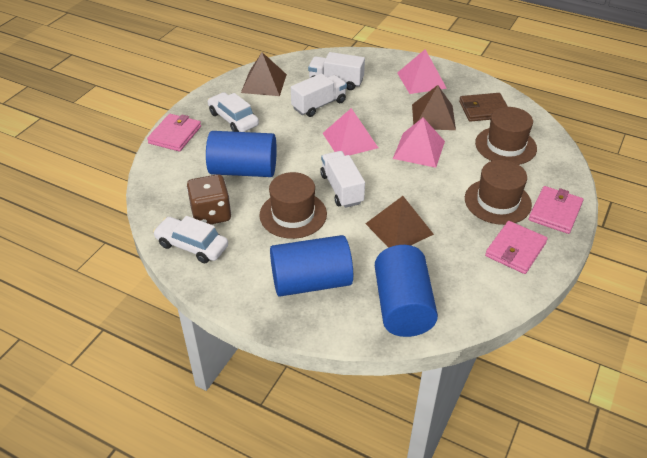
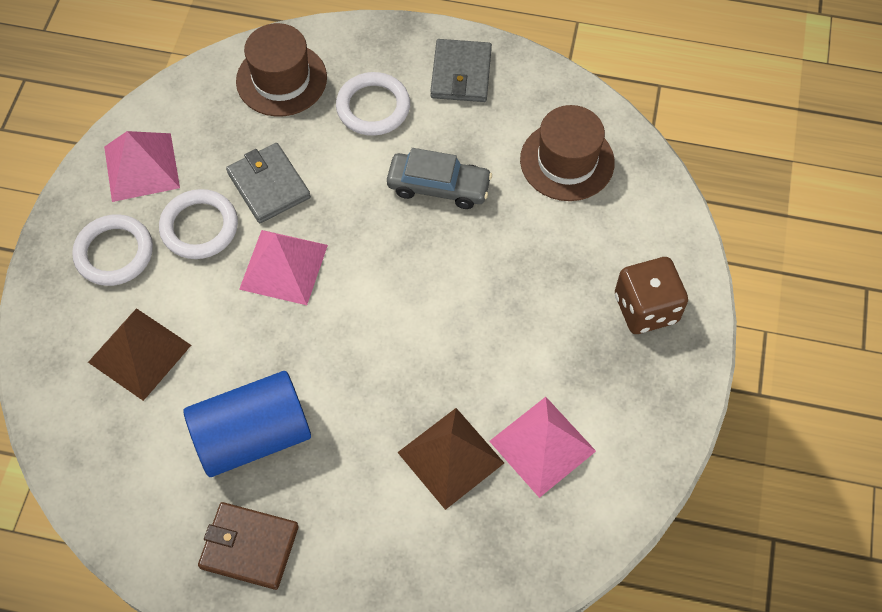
blue cylinder: 3 -> 1
brown hat: 3 -> 2
brown pyramid: 3 -> 2
grey car: 0 -> 1
grey wallet: 0 -> 2
pink wallet: 3 -> 0
white car: 2 -> 0
white ring: 0 -> 3
white truck: 3 -> 0

